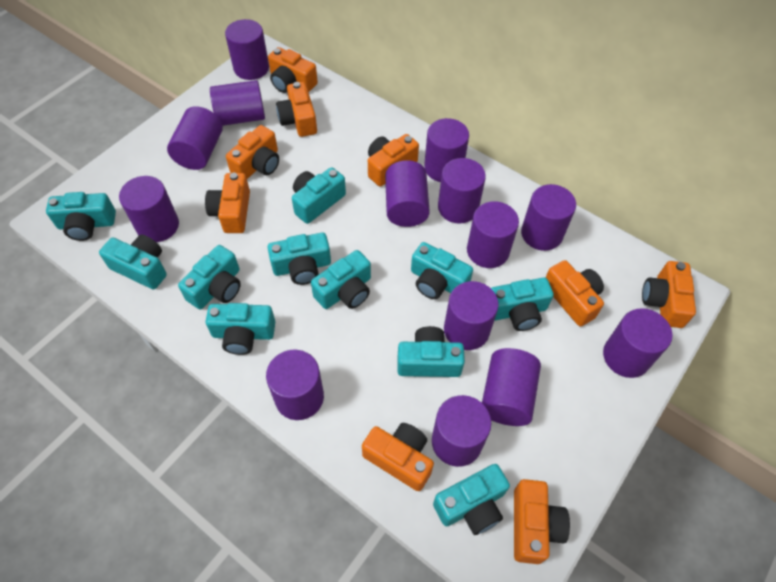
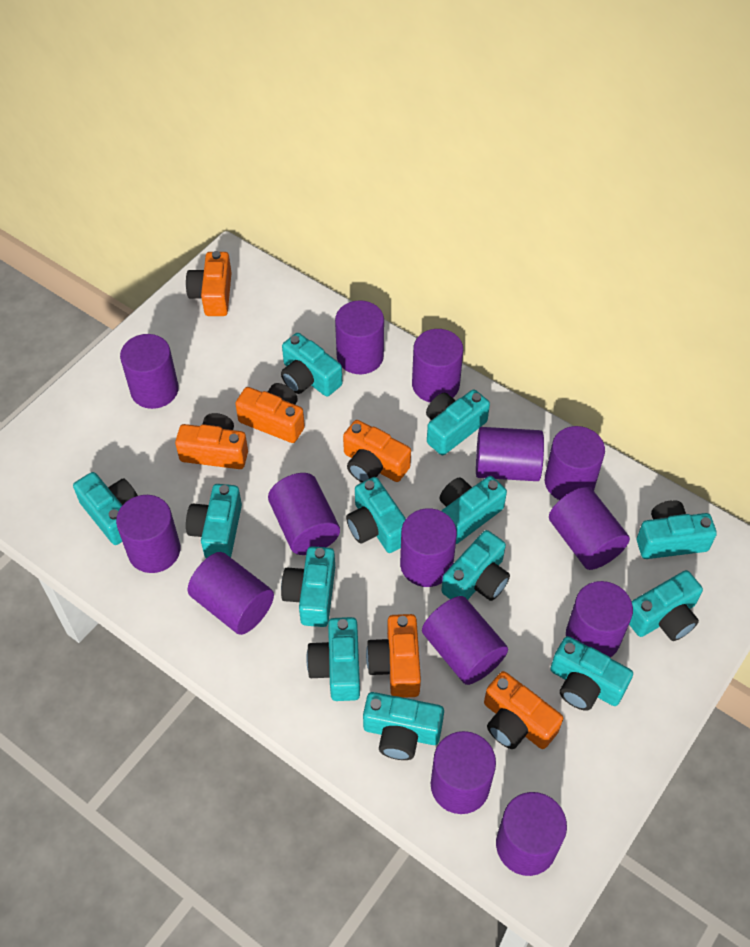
orange camera: 9 -> 6
turquoise camera: 11 -> 13

